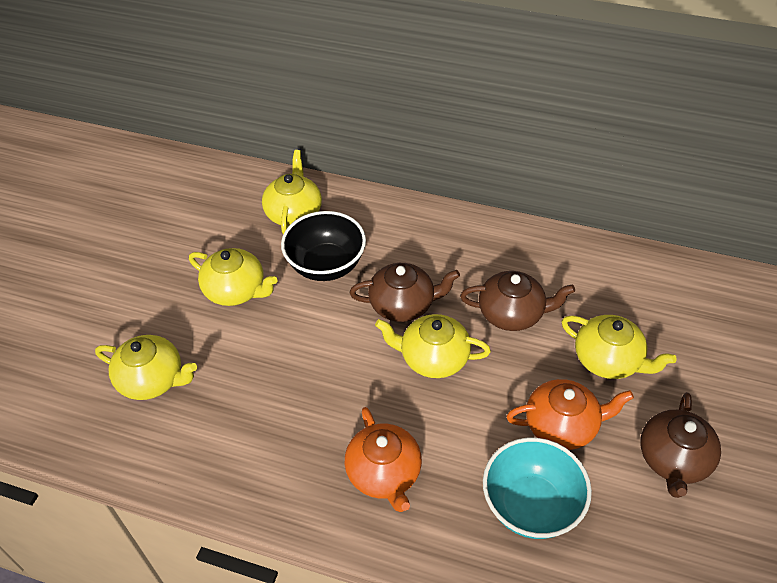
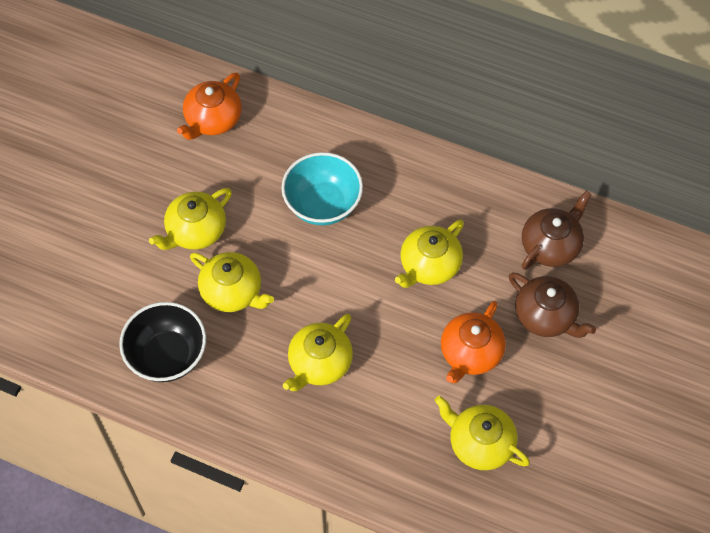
brown teapot: 3 -> 2

